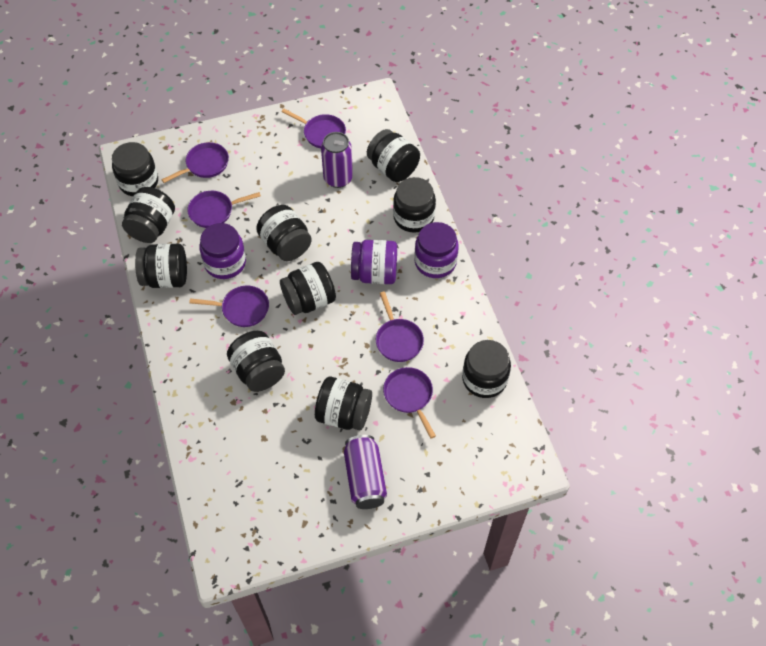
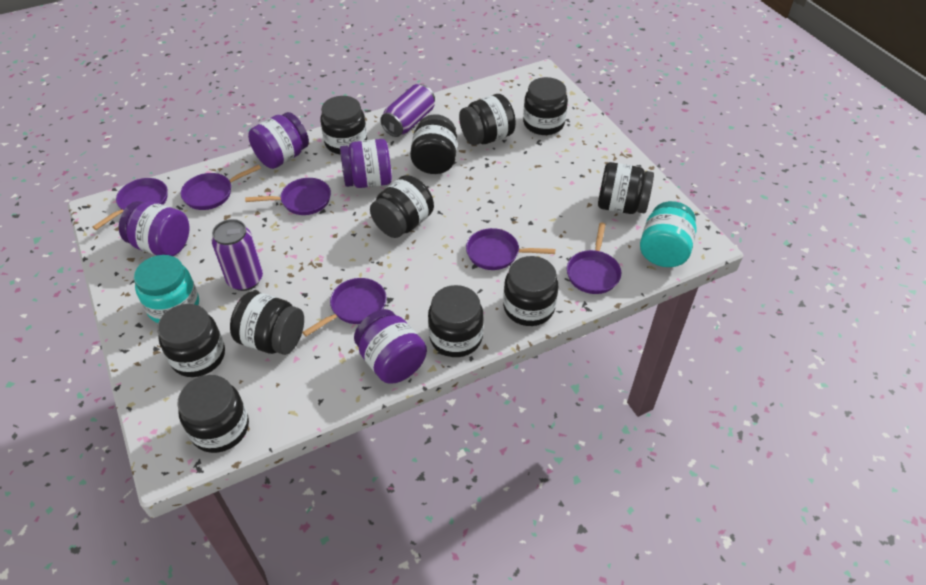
black jar: 10 -> 11
purple jar: 3 -> 4
turquoise jar: 0 -> 2

